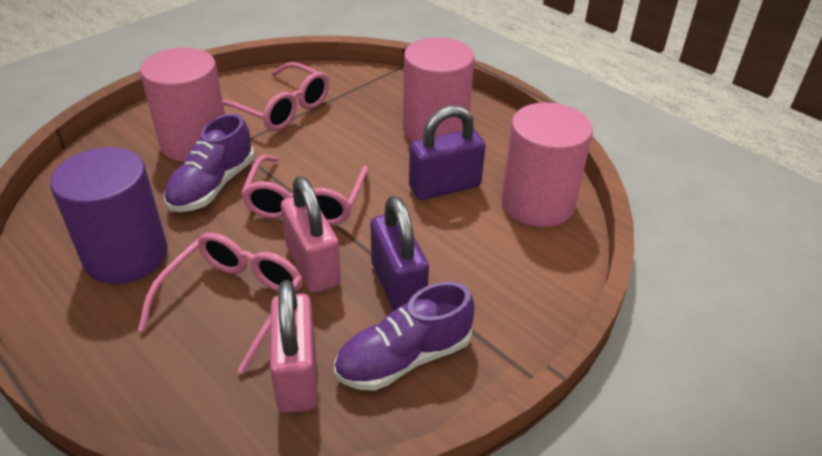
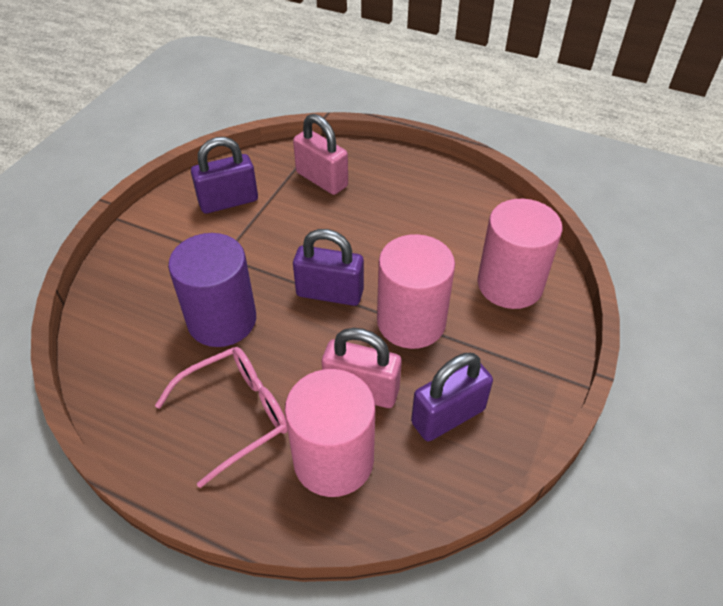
pink glasses: 3 -> 1
purple padlock: 2 -> 3
purple shoe: 2 -> 0

